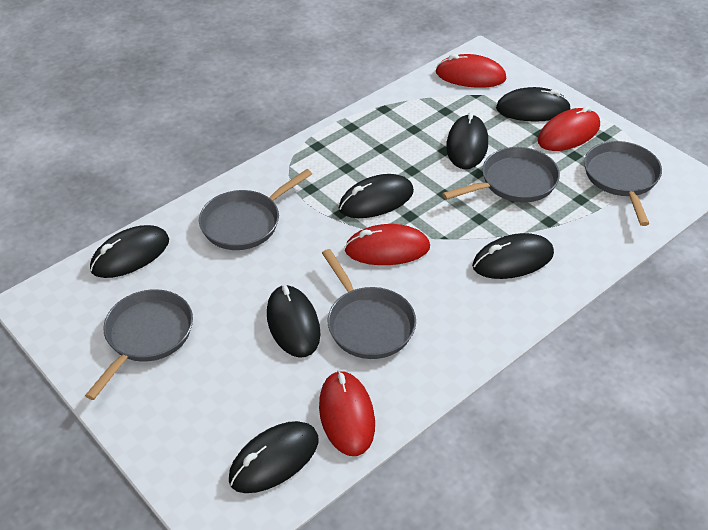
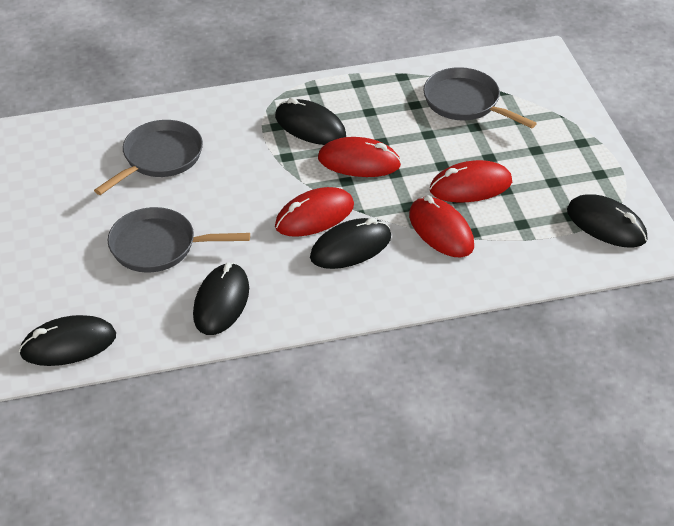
black mouse: 7 -> 5
grey pan: 5 -> 3

